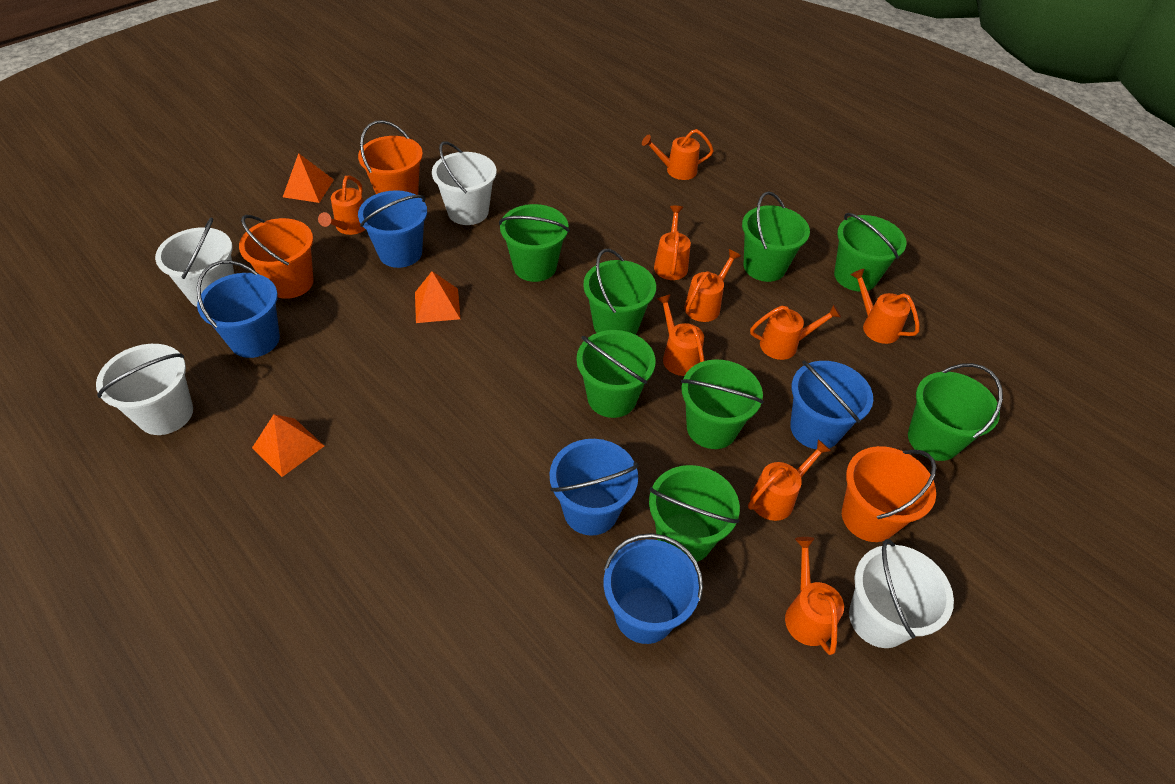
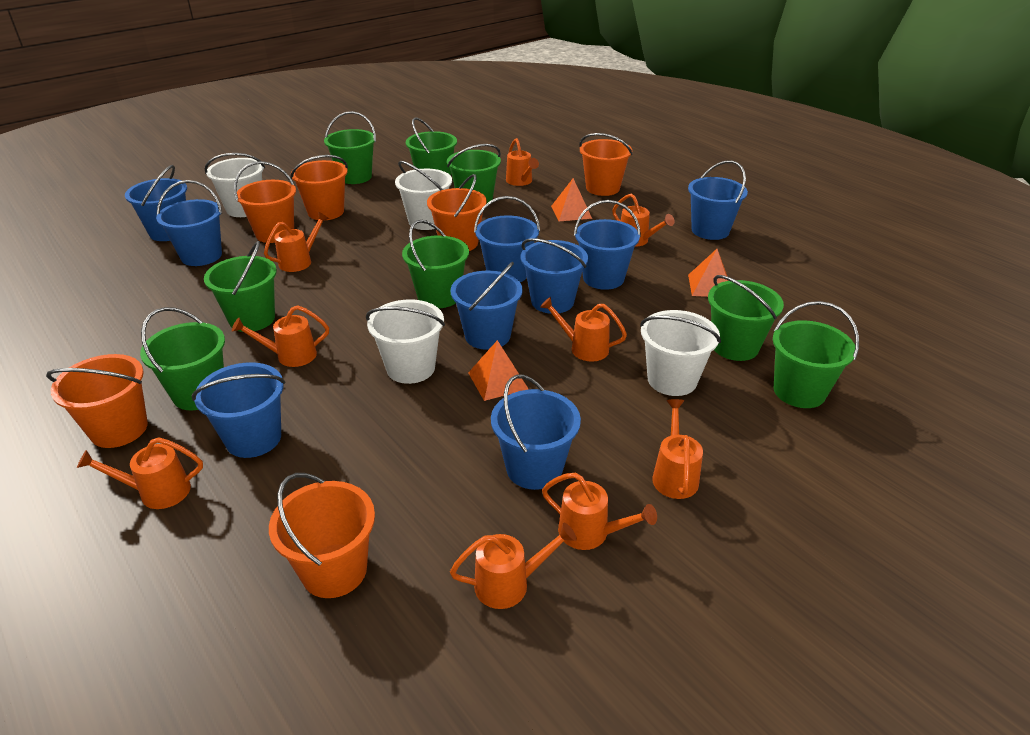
blue bucket: 5 -> 9
orange bucket: 3 -> 6

